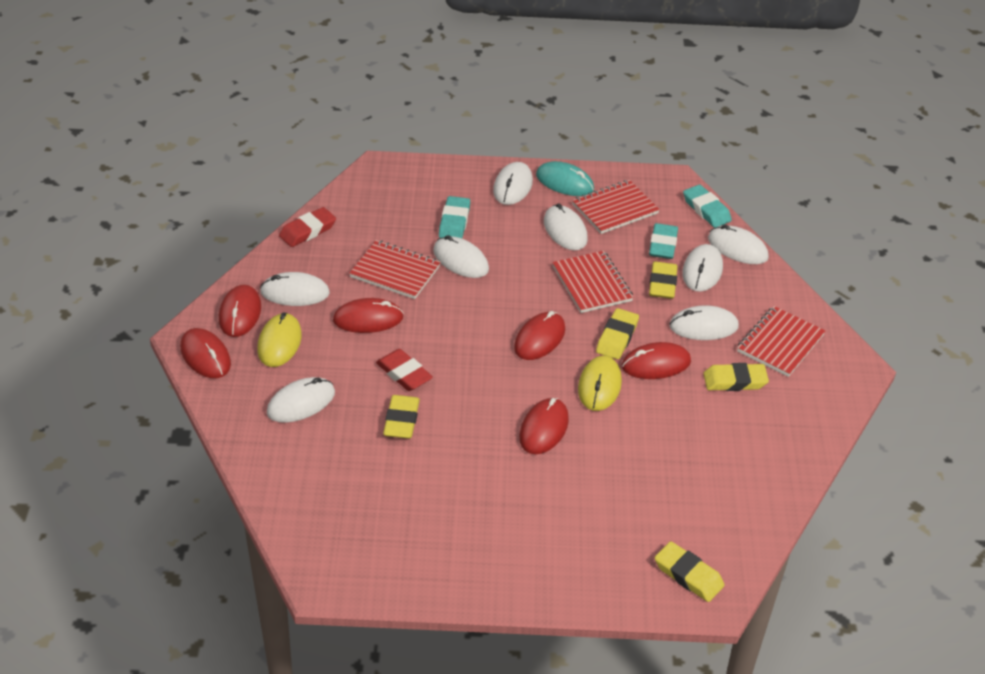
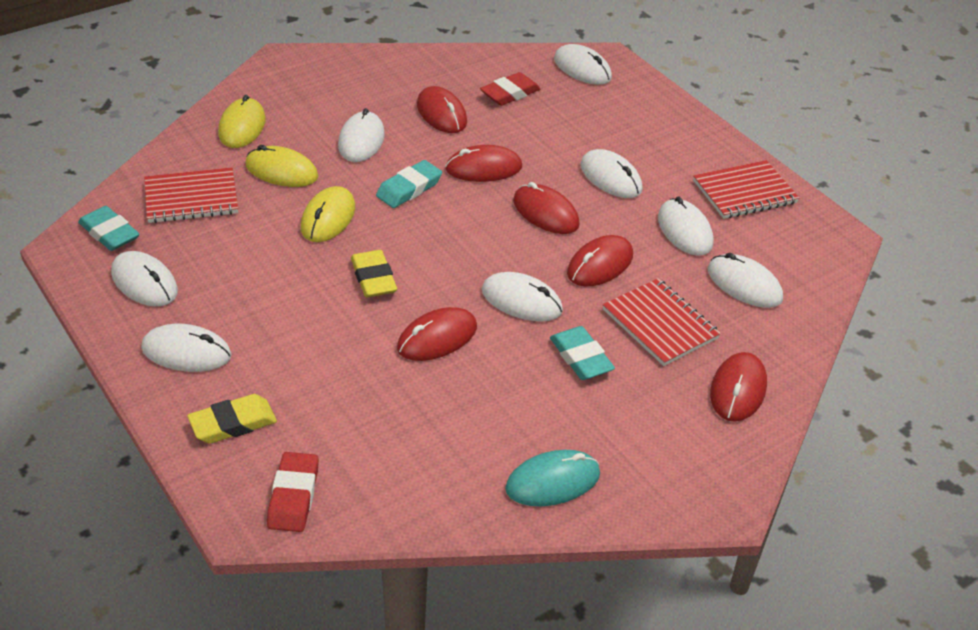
red notebook: 4 -> 3
yellow eraser: 5 -> 2
yellow mouse: 2 -> 3

